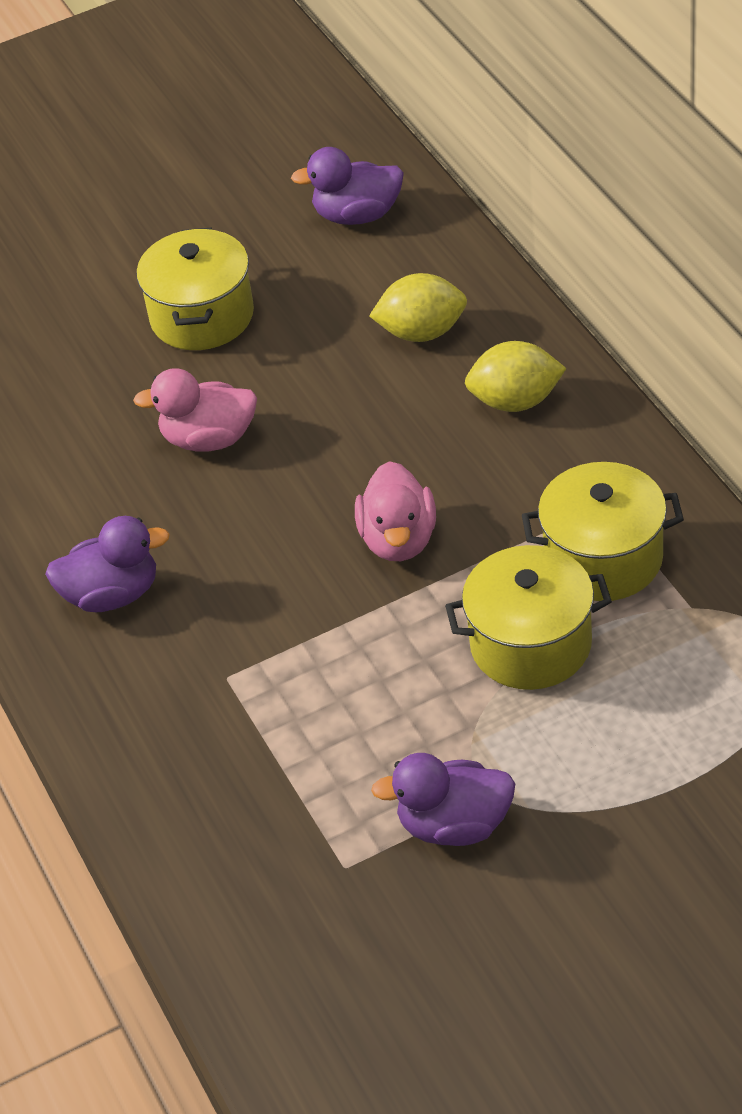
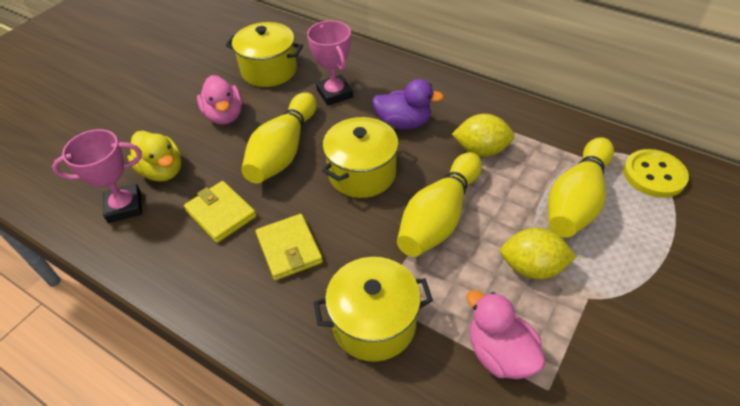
pink trophy: 0 -> 2
purple duck: 3 -> 1
yellow bowling pin: 0 -> 3
yellow button: 0 -> 1
yellow duck: 0 -> 1
yellow wallet: 0 -> 2

